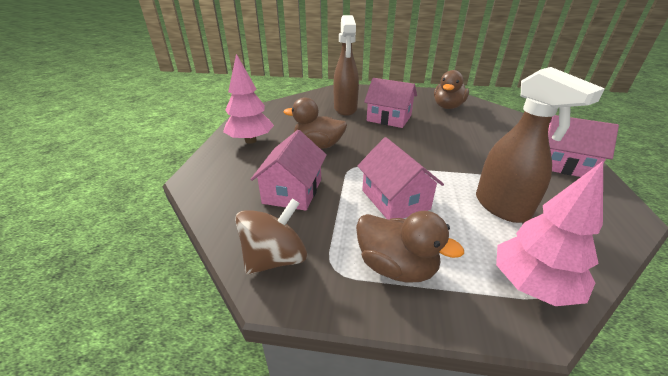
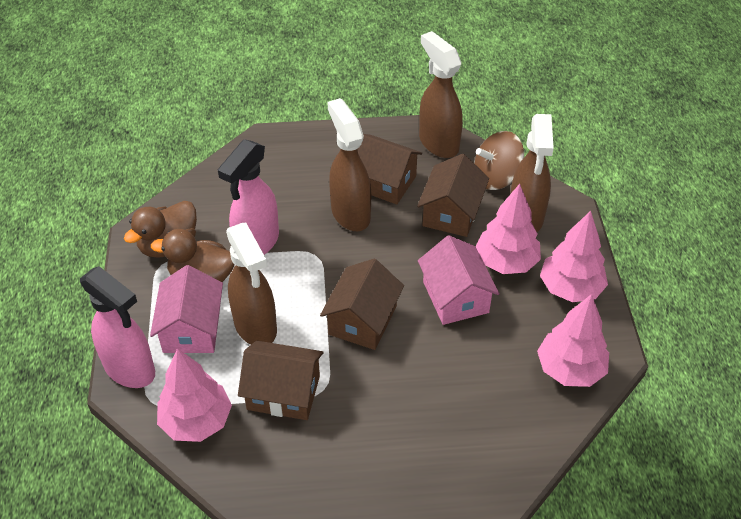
brown duck: 3 -> 2
brown house: 0 -> 4
brown spray bottle: 2 -> 4
pink house: 4 -> 2
pink spray bottle: 0 -> 2
pink tree: 2 -> 4

